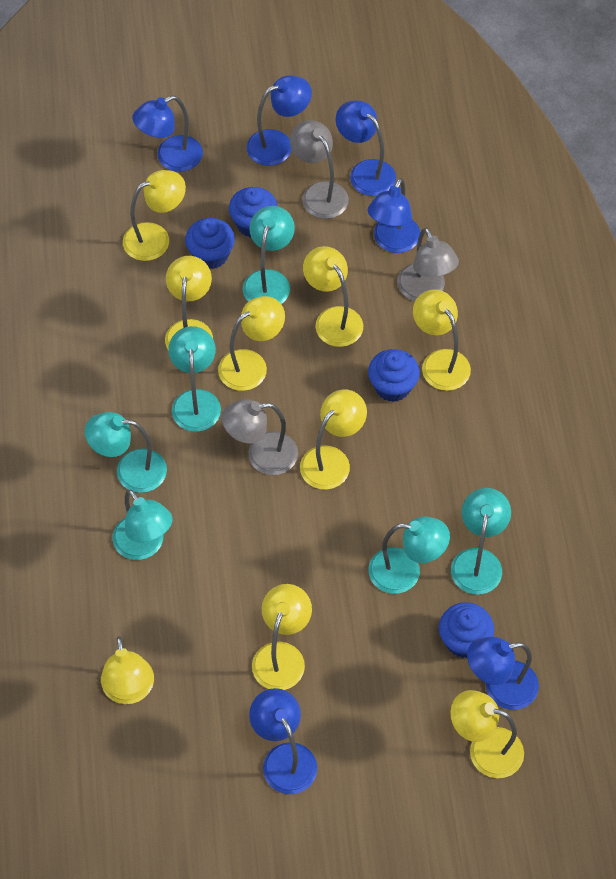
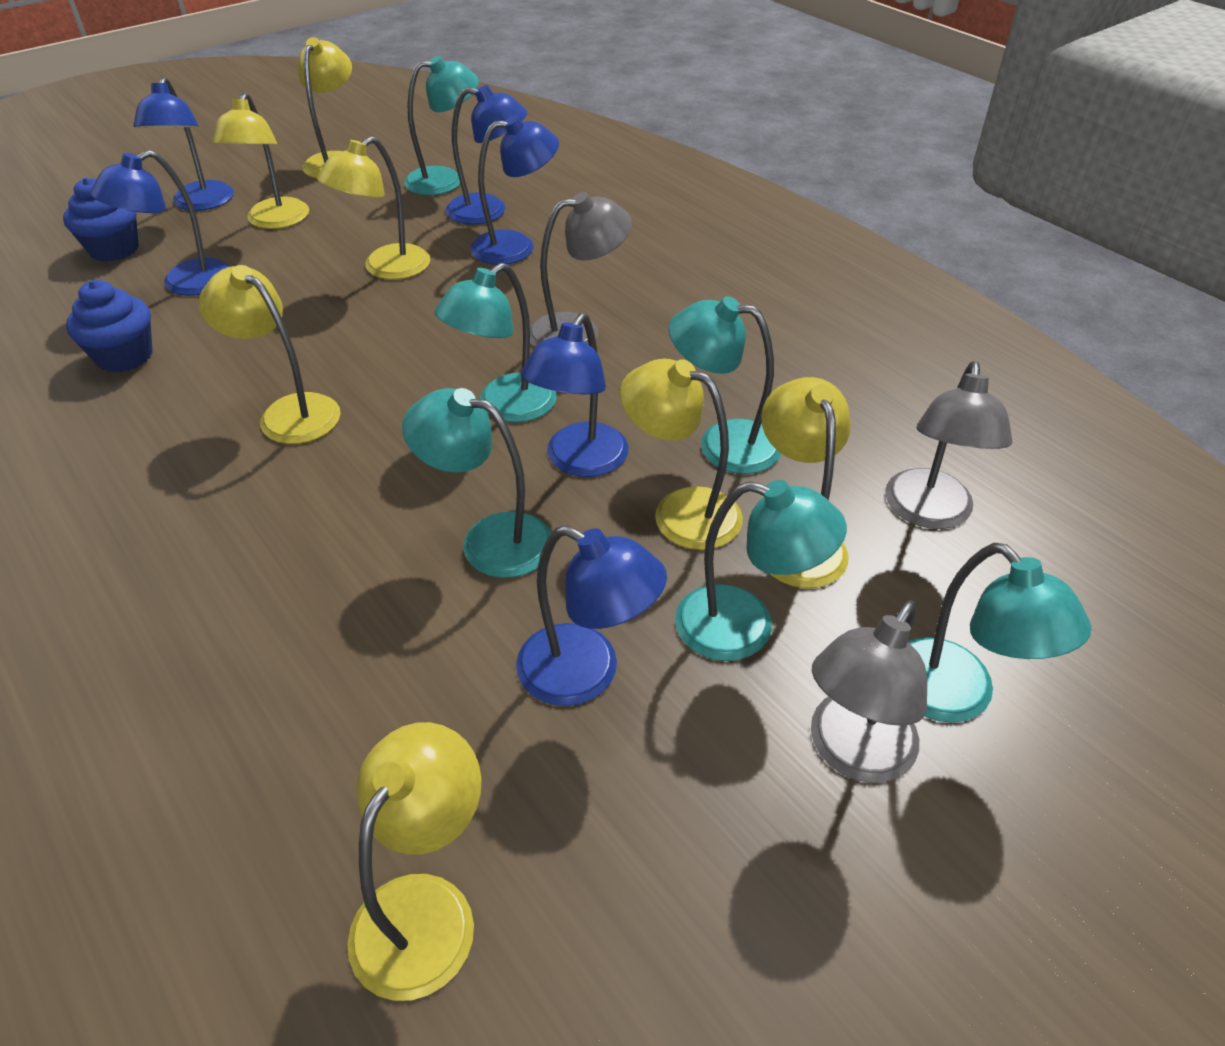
blue cupcake: 4 -> 2
yellow lamp: 9 -> 7

